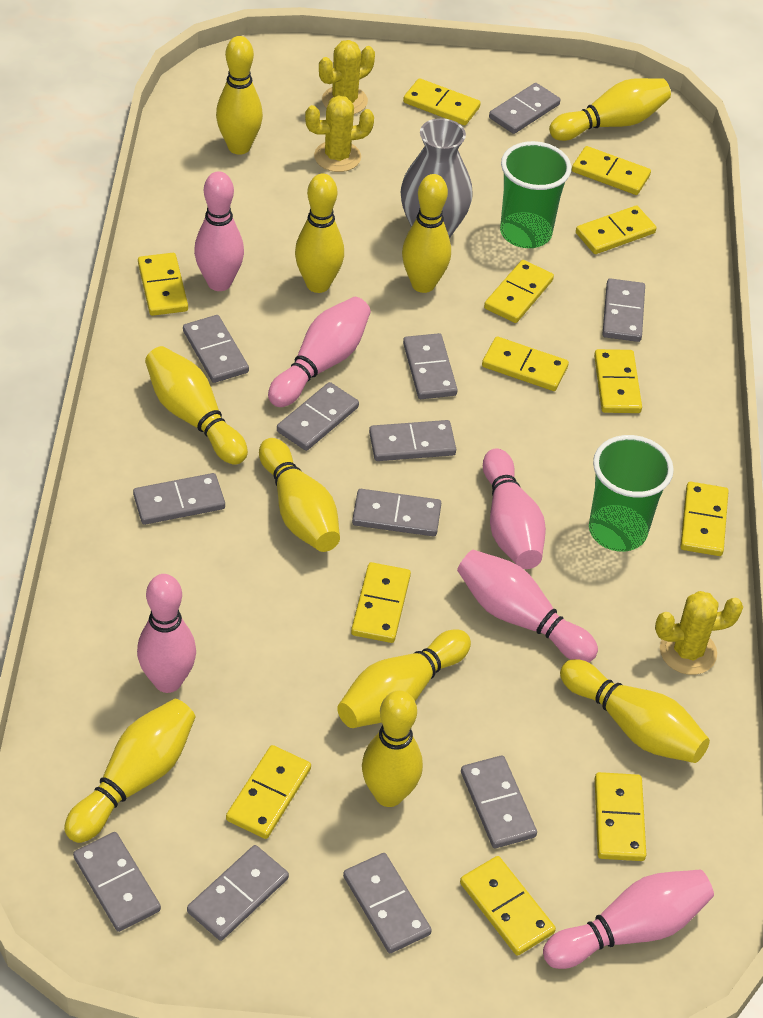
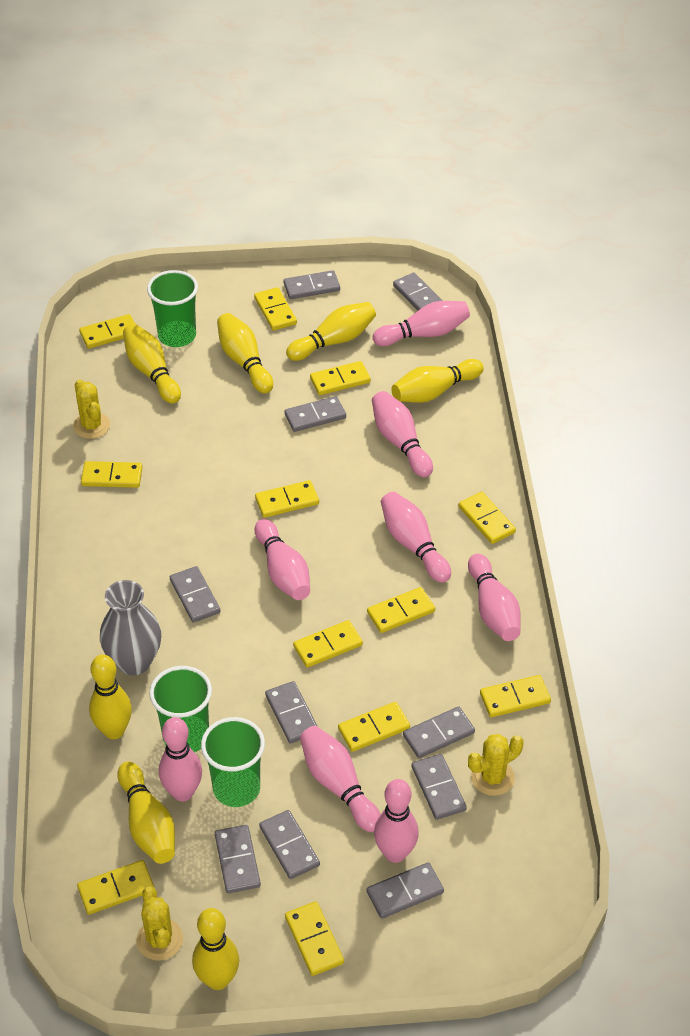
green cup: 2 -> 3
grey domino: 12 -> 10
pink bowling pin: 6 -> 8
yellow bowling pin: 10 -> 7

